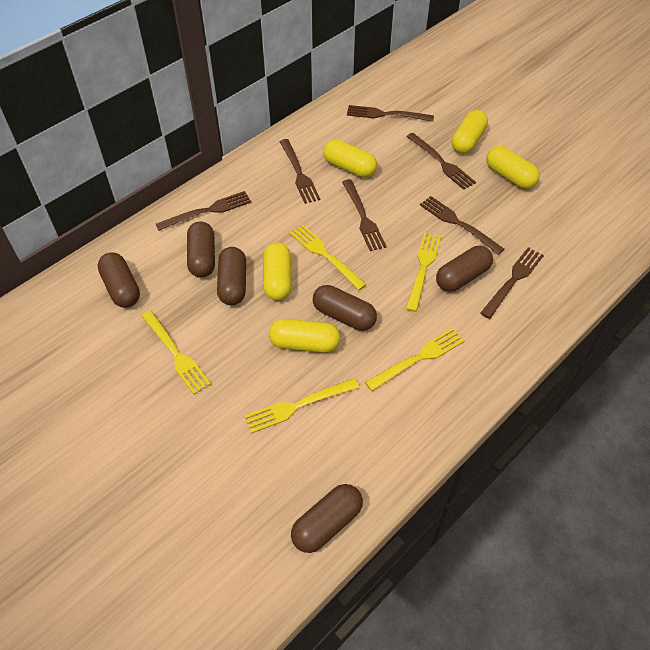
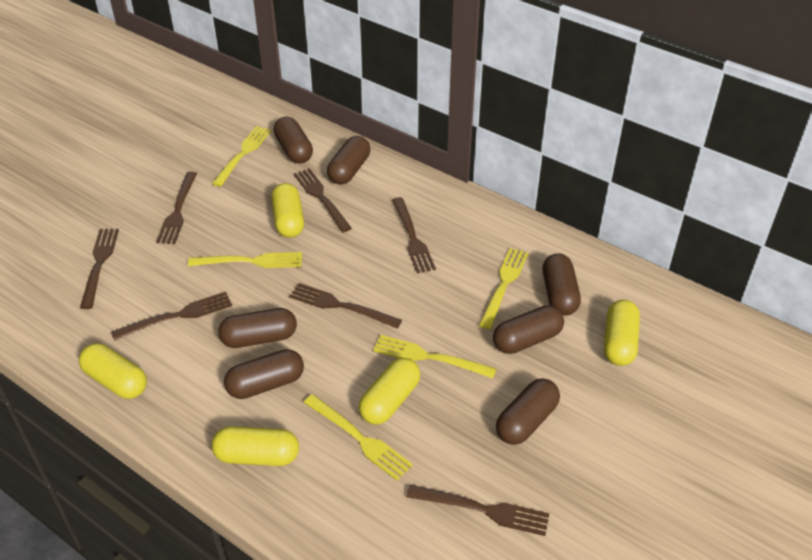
brown capsule: 6 -> 7

